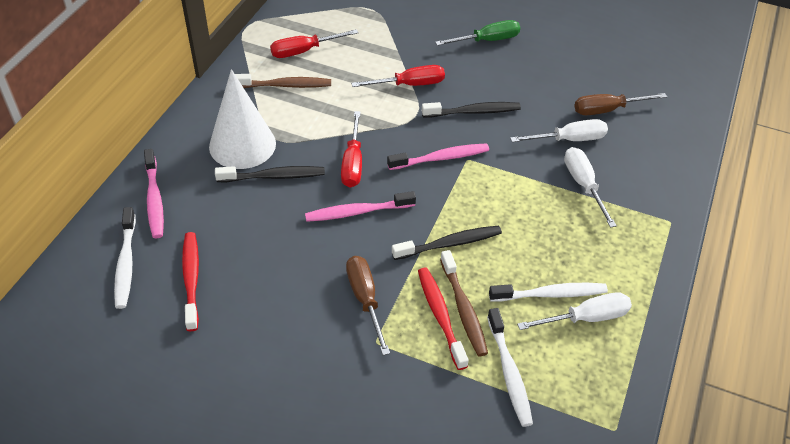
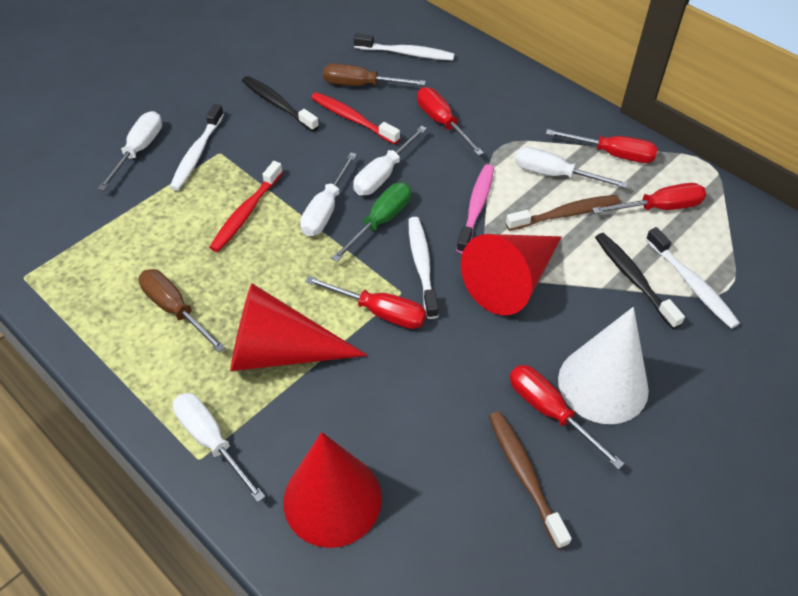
black toothbrush: 3 -> 2
pink toothbrush: 3 -> 1
red cone: 0 -> 3
red screwdriver: 3 -> 5
white screwdriver: 3 -> 5
white toothbrush: 3 -> 4

